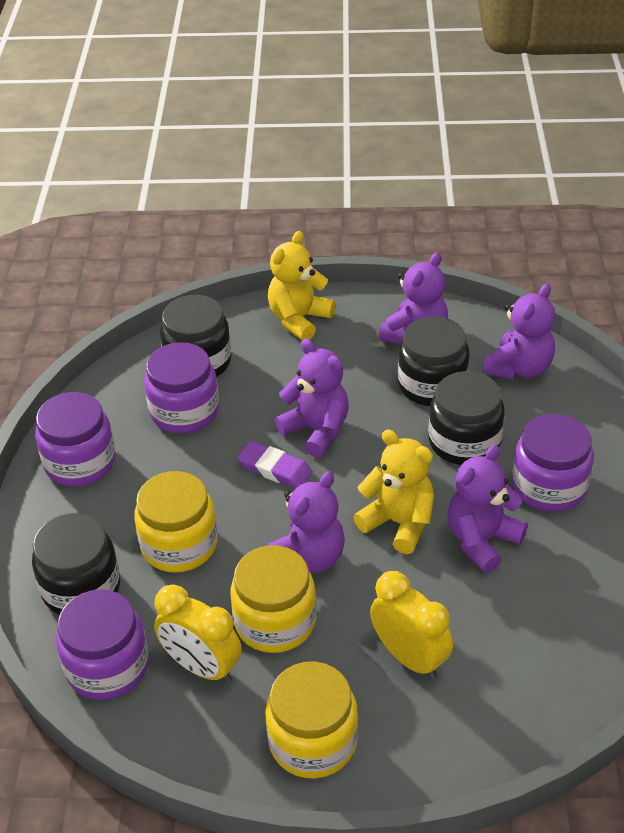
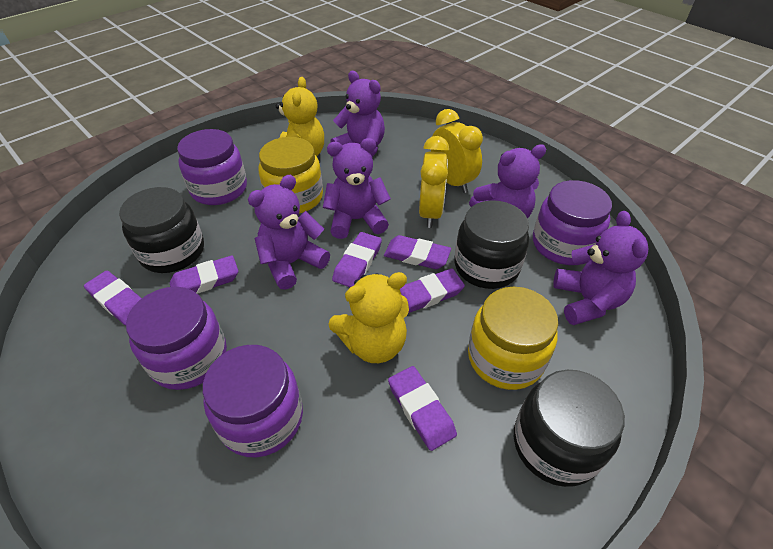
black jar: 4 -> 3
purple eraser: 1 -> 6
yellow jar: 3 -> 2

